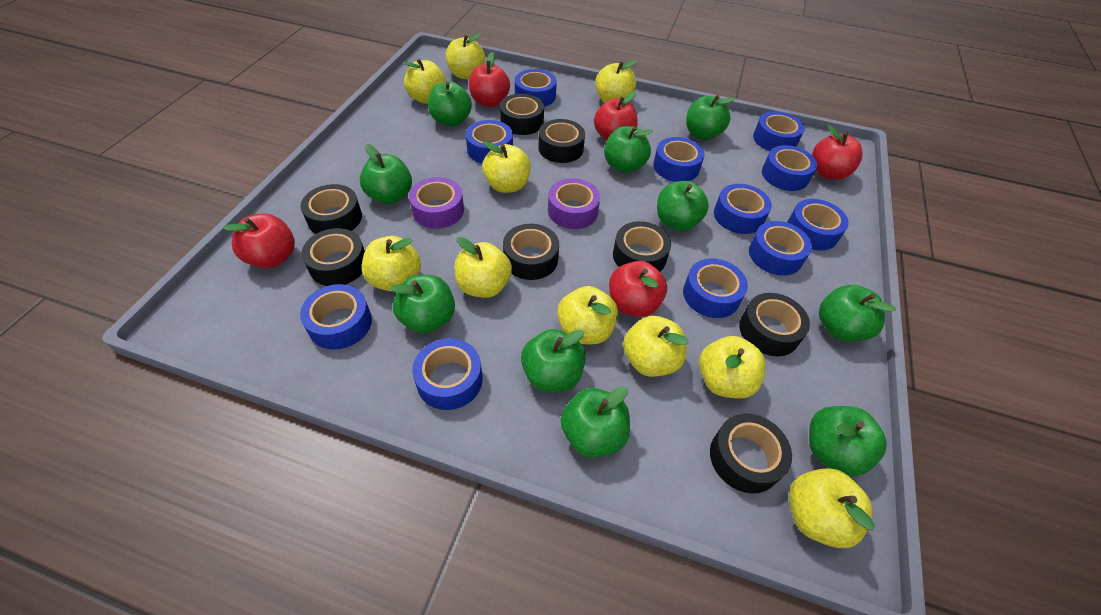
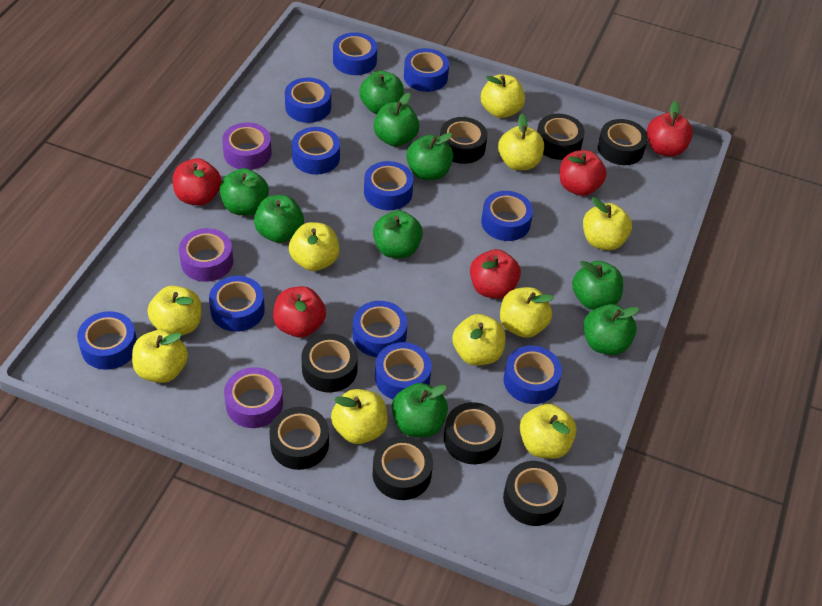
green apple: 10 -> 9
purple tape: 2 -> 3

